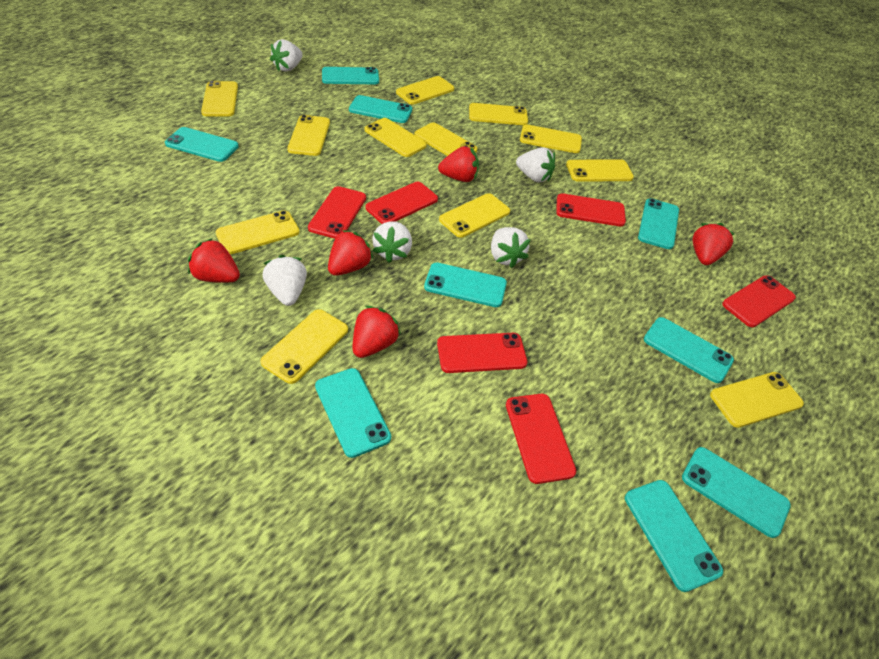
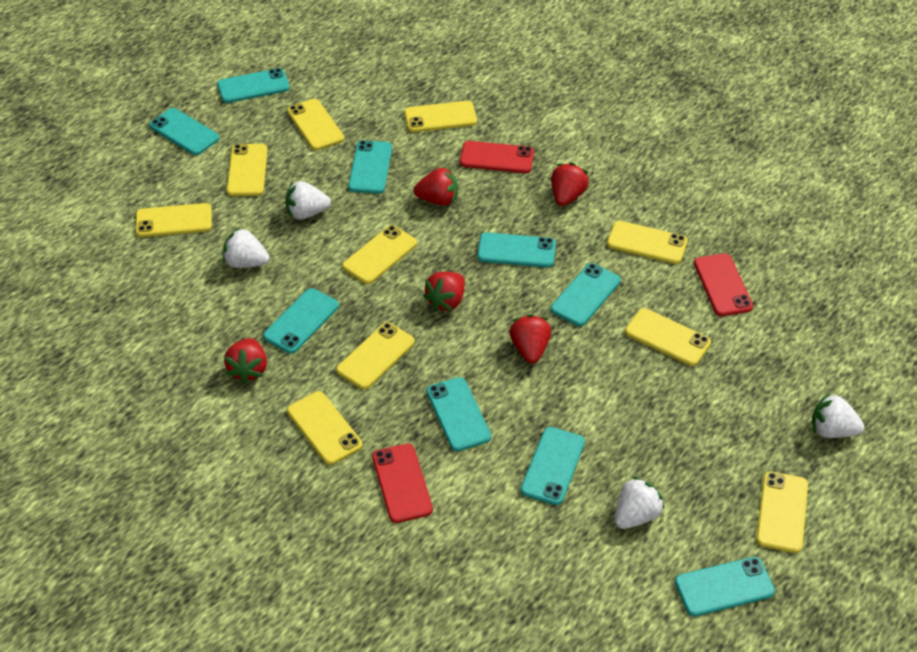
red phone: 6 -> 3
white strawberry: 5 -> 4
yellow phone: 12 -> 10

